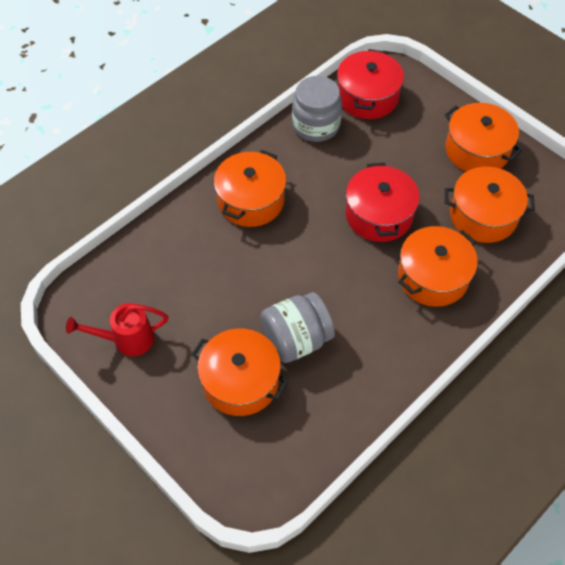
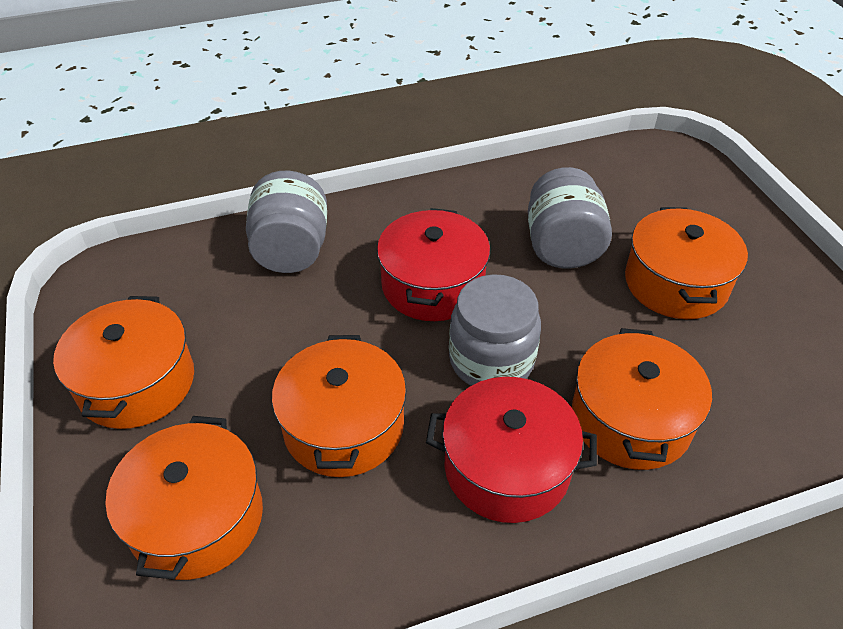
grey jar: 2 -> 3
red watering can: 1 -> 0

